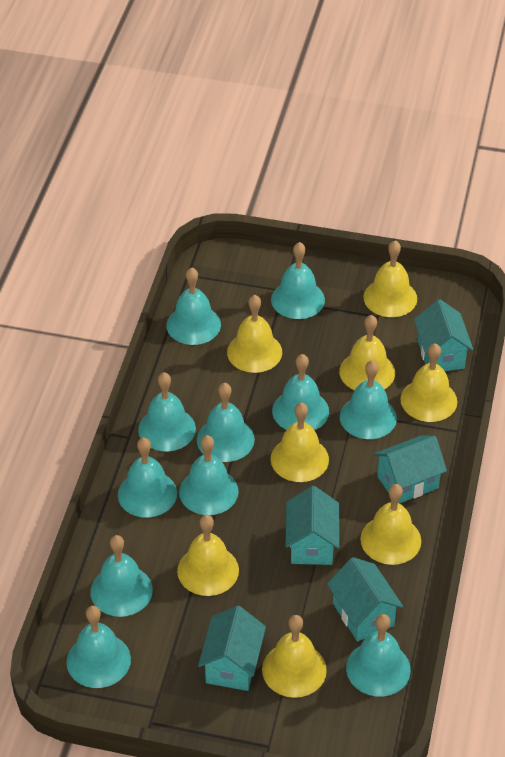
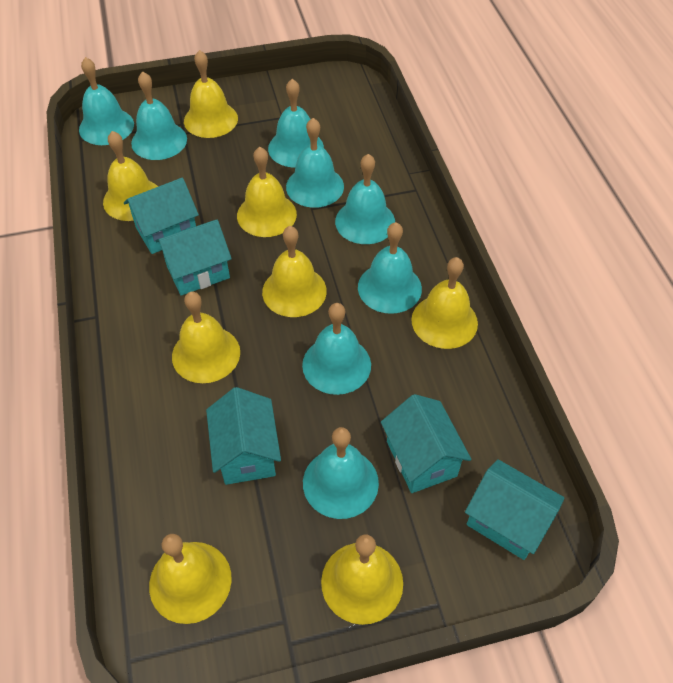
turquoise bell: 11 -> 8

